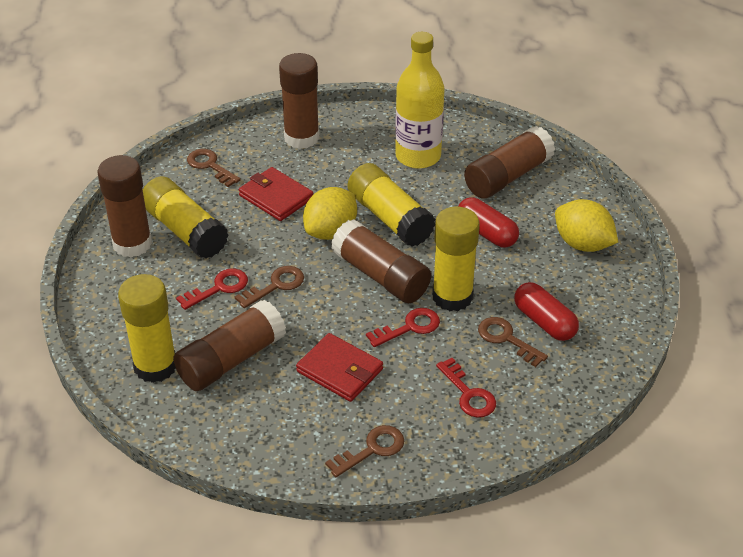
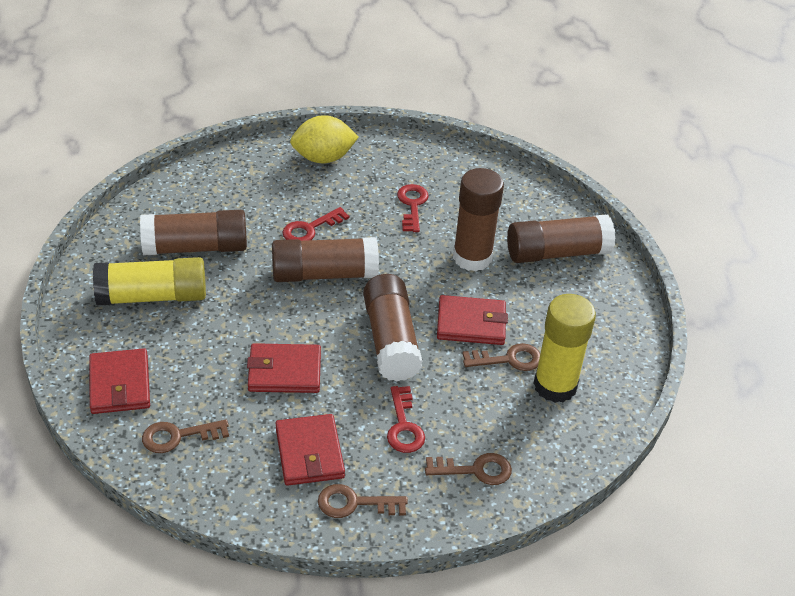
red capsule: 2 -> 0
red wallet: 2 -> 4
yellow bottle: 1 -> 0
yellow glue stick: 4 -> 2
yellow lemon: 2 -> 1

